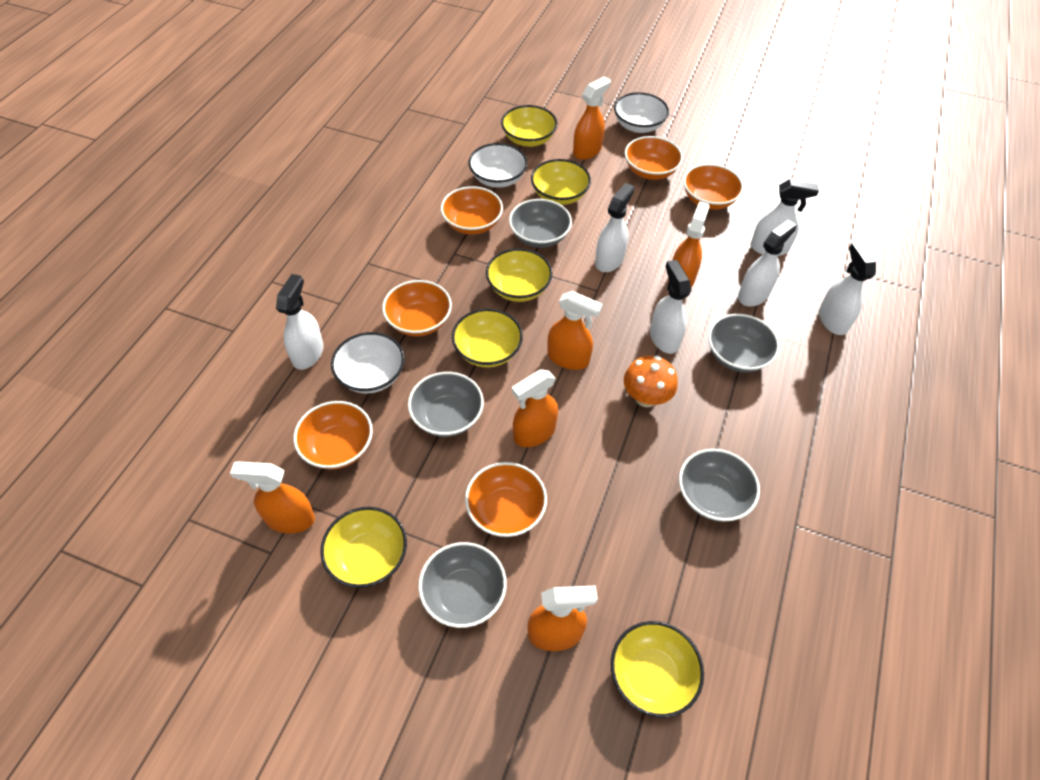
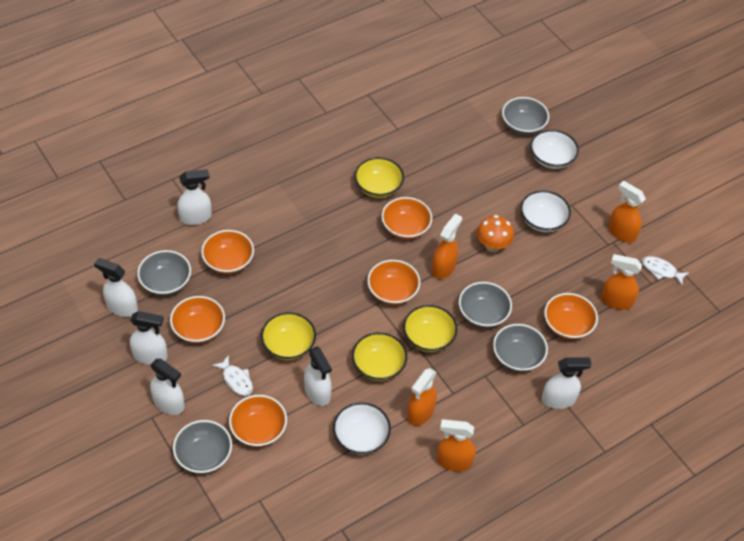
orange spray bottle: 6 -> 5
white fish: 0 -> 2
yellow bowl: 6 -> 4

